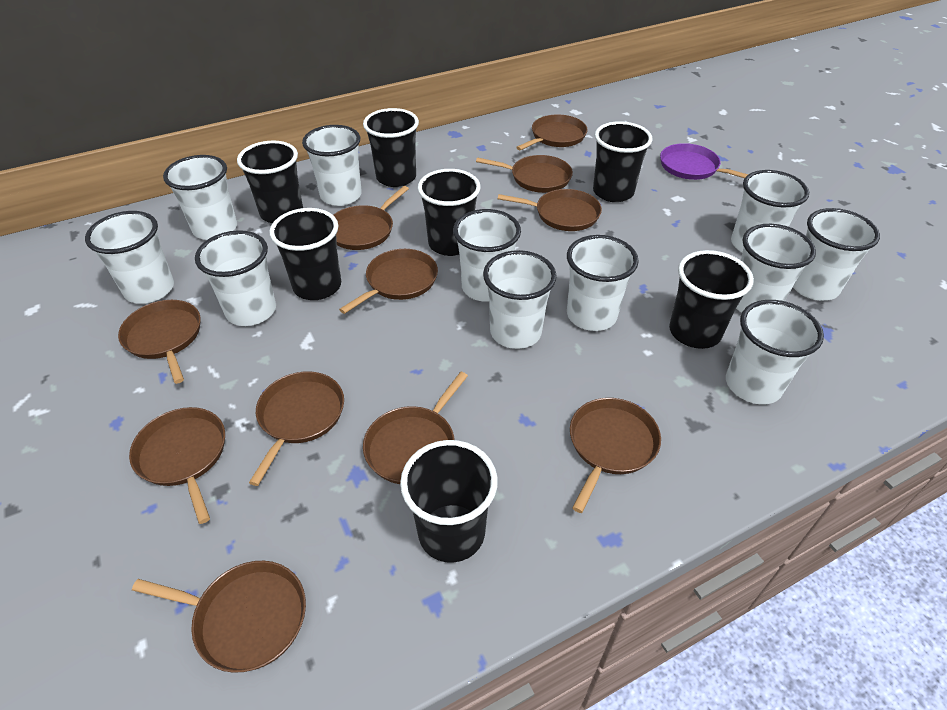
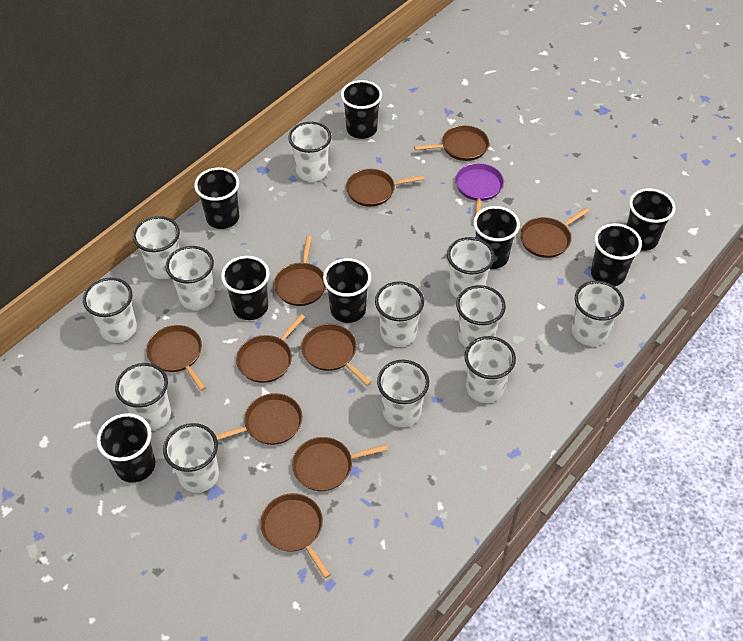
black cup: 7 -> 8
brown pan: 11 -> 10
white cup: 11 -> 12

